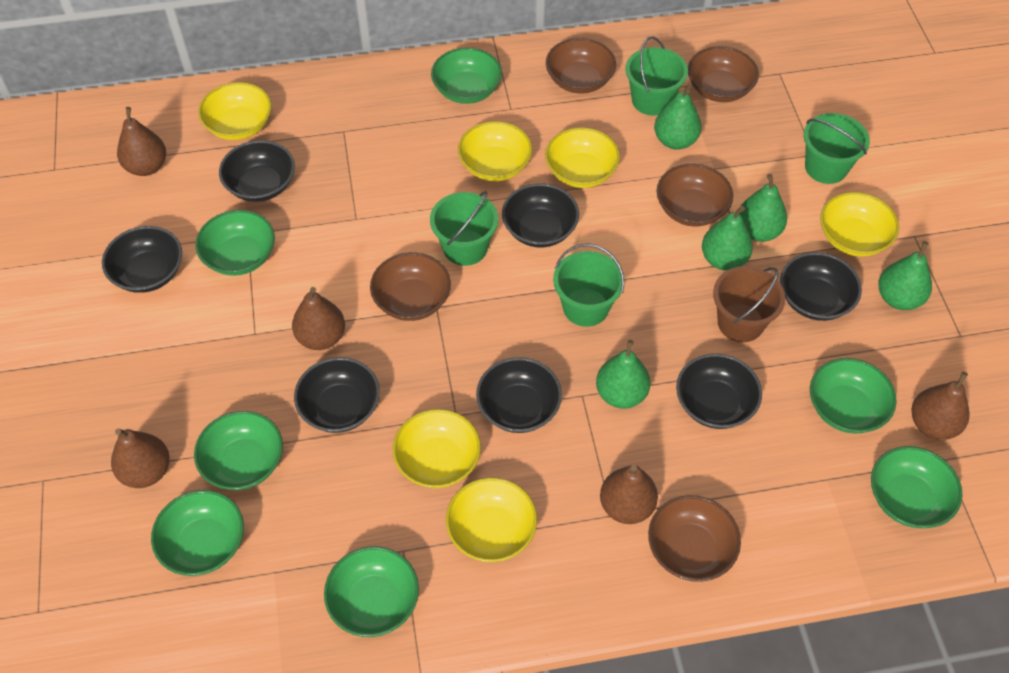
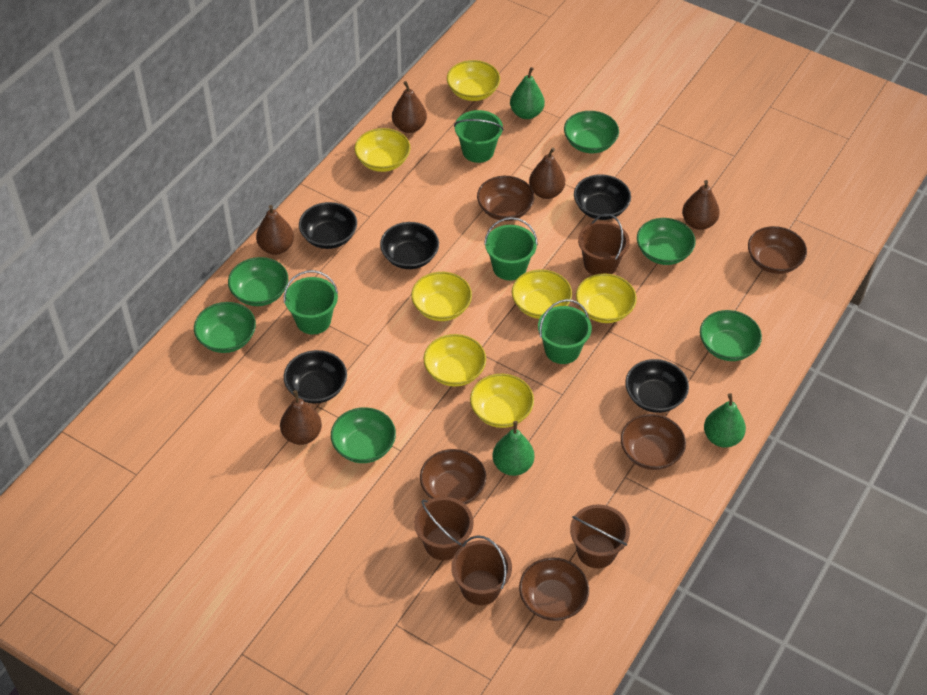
black bowl: 7 -> 5
brown bucket: 1 -> 4
green bowl: 7 -> 6
green pear: 5 -> 3
yellow bowl: 6 -> 7

